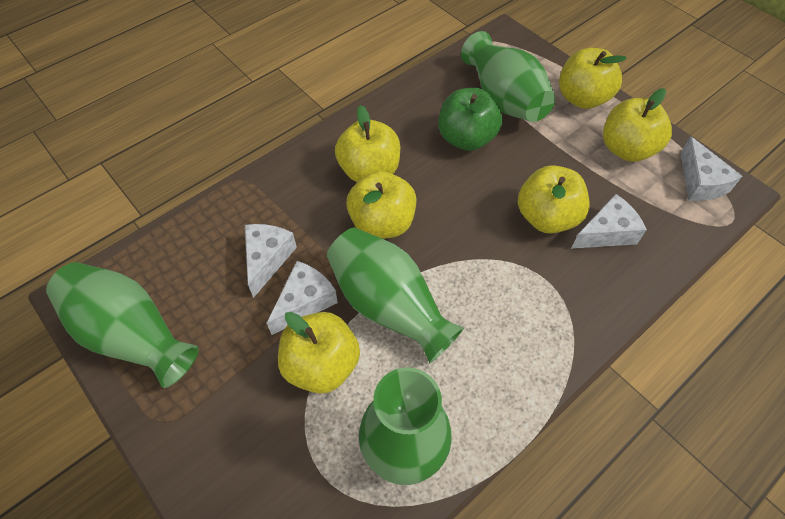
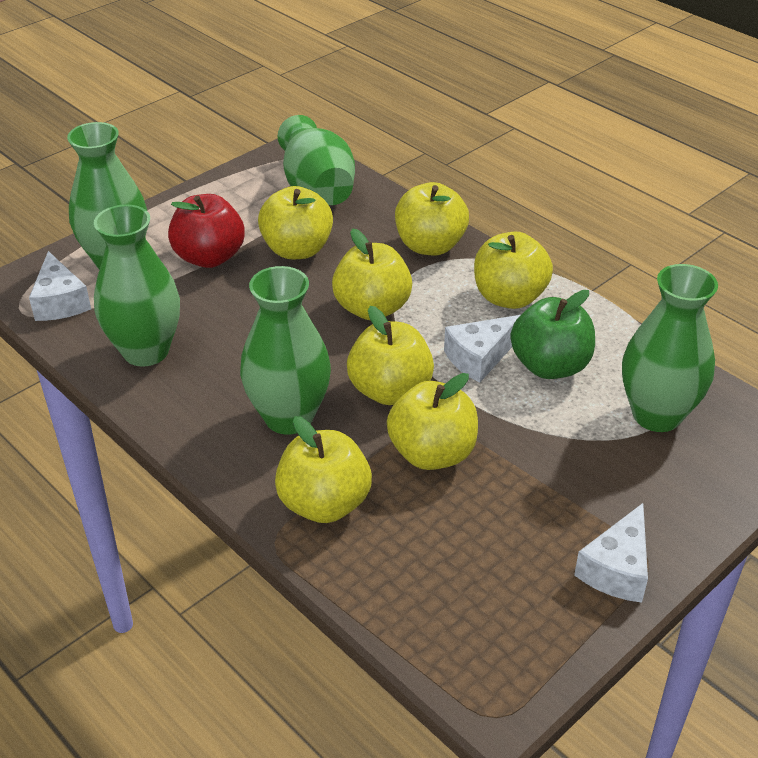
green vase: 4 -> 5
red apple: 0 -> 1
white cheese: 4 -> 3
yellow apple: 6 -> 7

